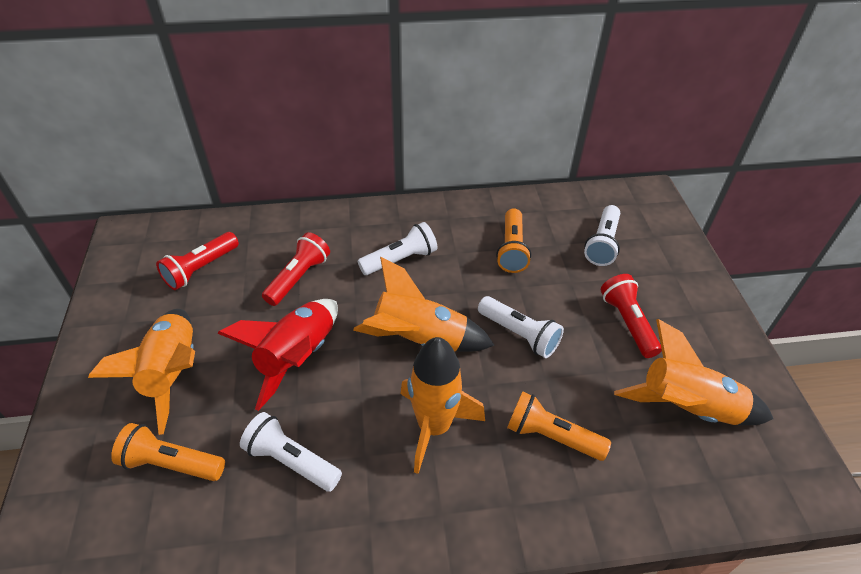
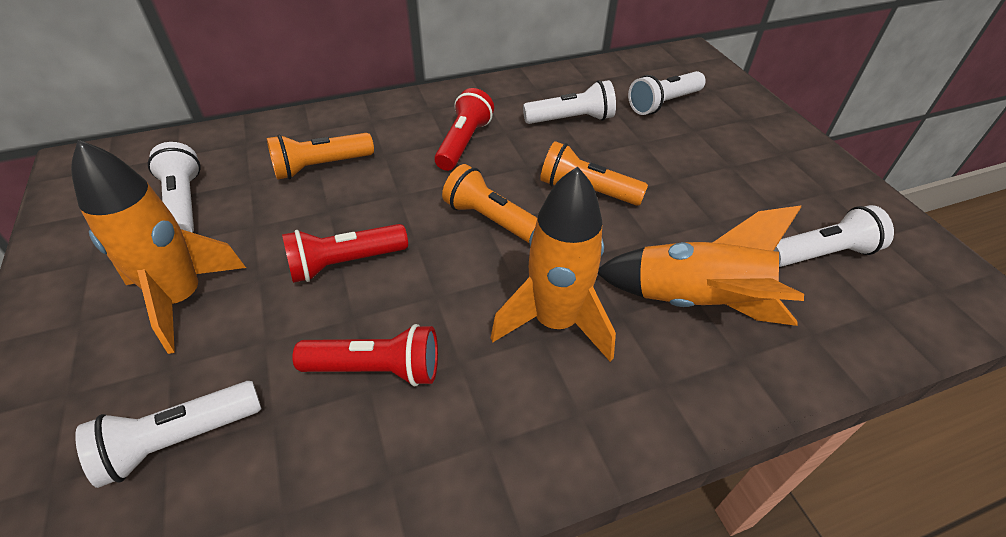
orange rocket: 4 -> 3
red rocket: 1 -> 0
white flashlight: 4 -> 5

